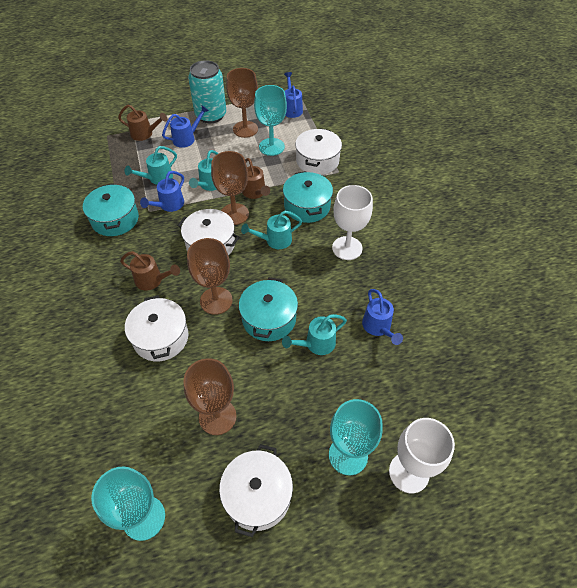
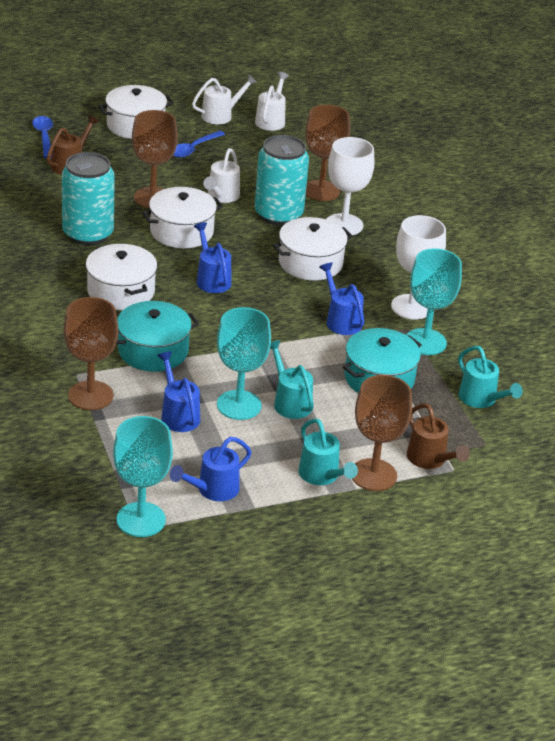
blue spoon: 0 -> 2
brown watering can: 3 -> 2
turquoise can: 1 -> 2
turquoise pot: 3 -> 2
turquoise watering can: 4 -> 3
white watering can: 0 -> 3

